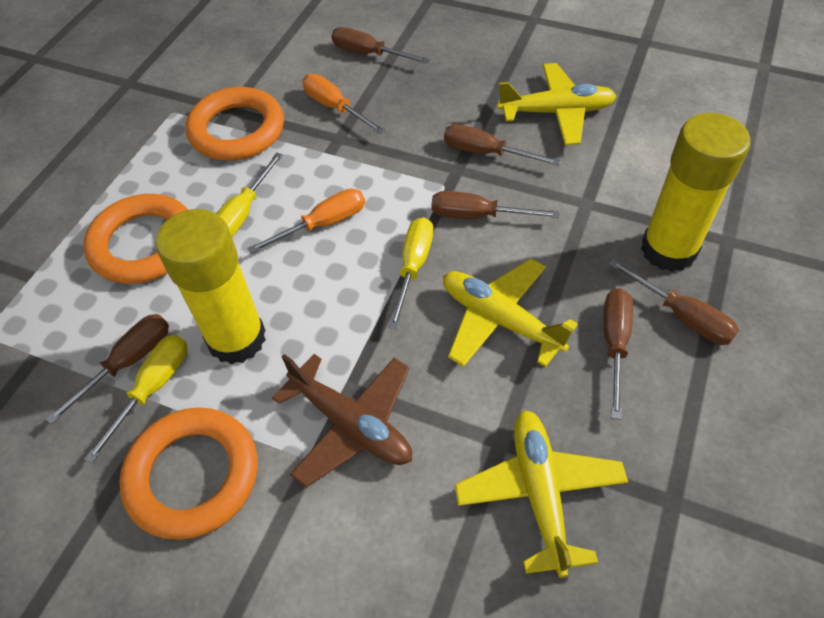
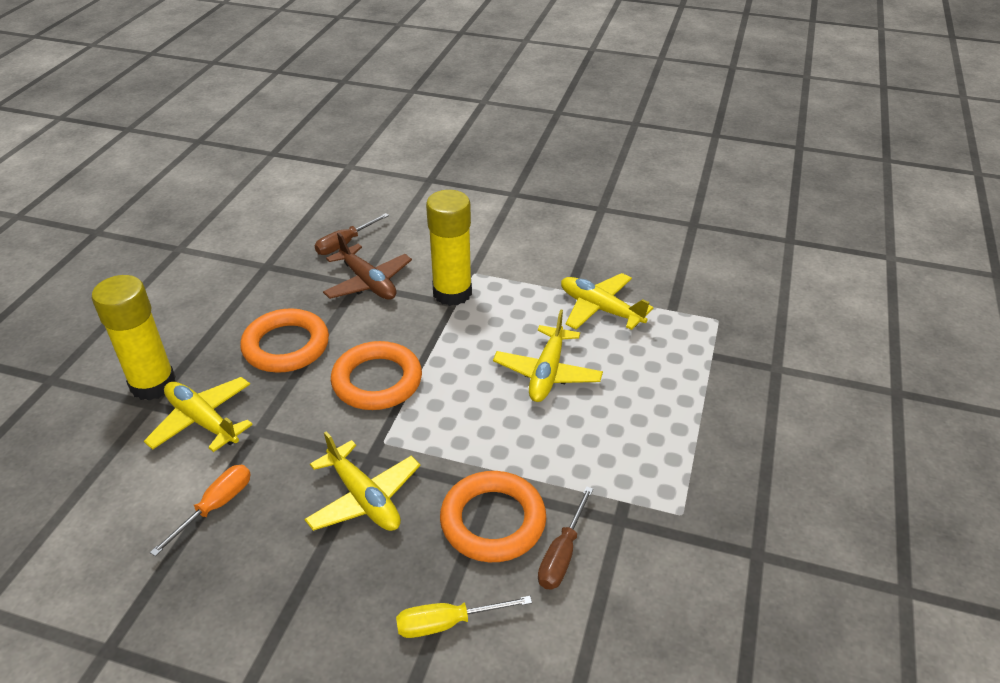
brown screwdriver: 6 -> 2
orange screwdriver: 2 -> 1
yellow plane: 3 -> 4
yellow screwdriver: 3 -> 1

